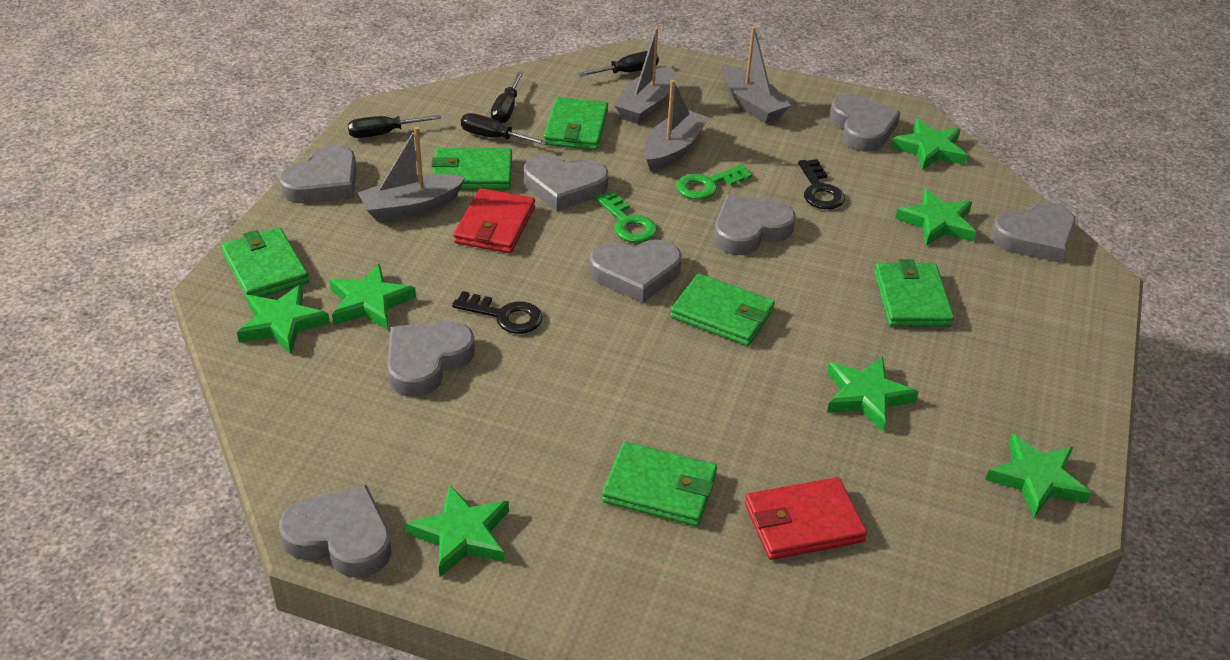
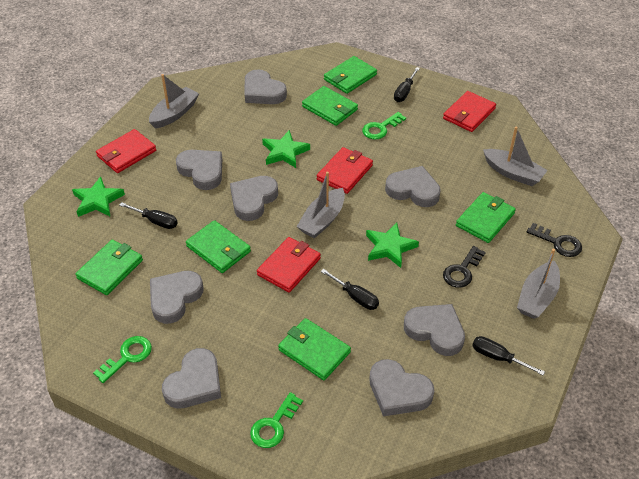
green key: 2 -> 3
green star: 7 -> 3
red wallet: 2 -> 4

